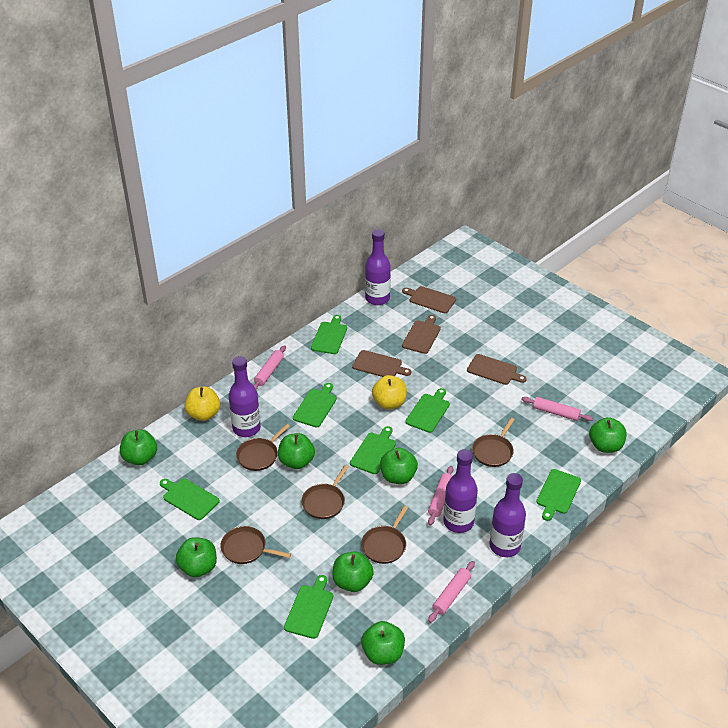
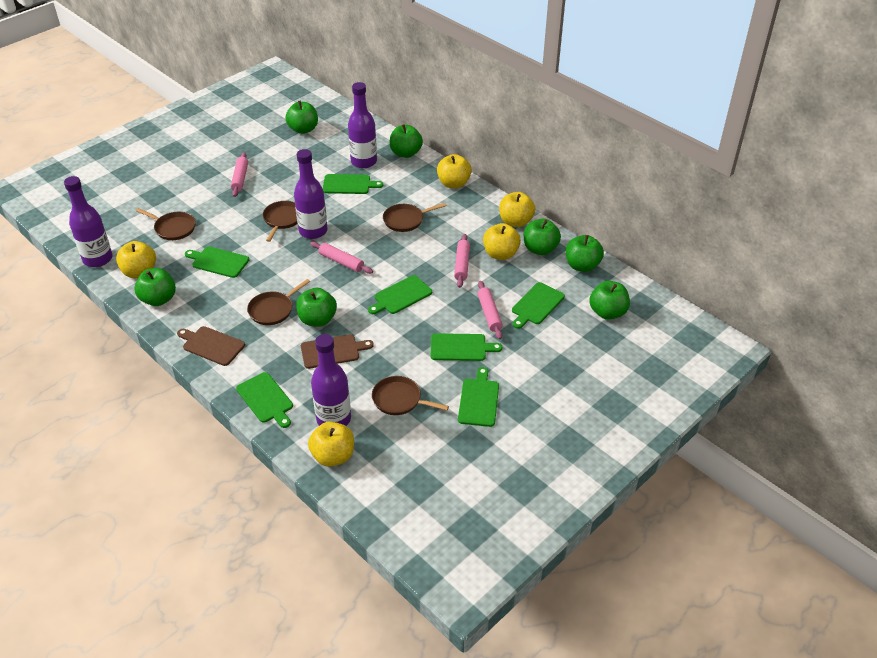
brown cutting board: 4 -> 2
yellow apple: 2 -> 5

